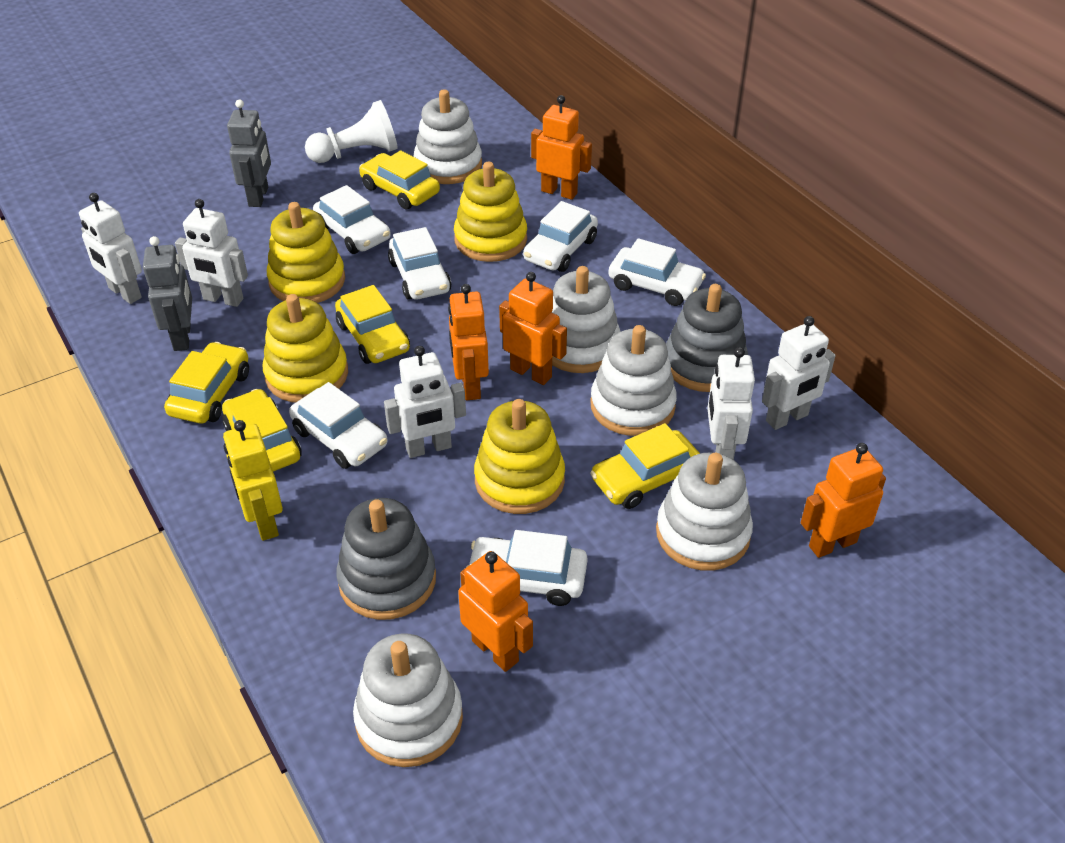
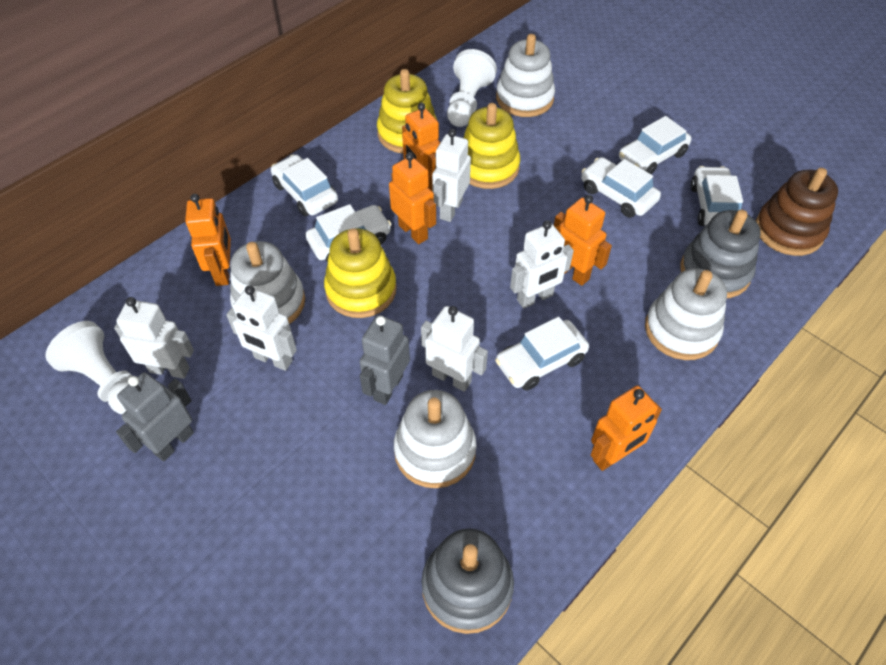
brown stacking toy: 0 -> 1
white pawn: 1 -> 2
white stacking toy: 5 -> 4
yellow car: 5 -> 0
yellow robot: 1 -> 0
yellow stacking toy: 4 -> 3

